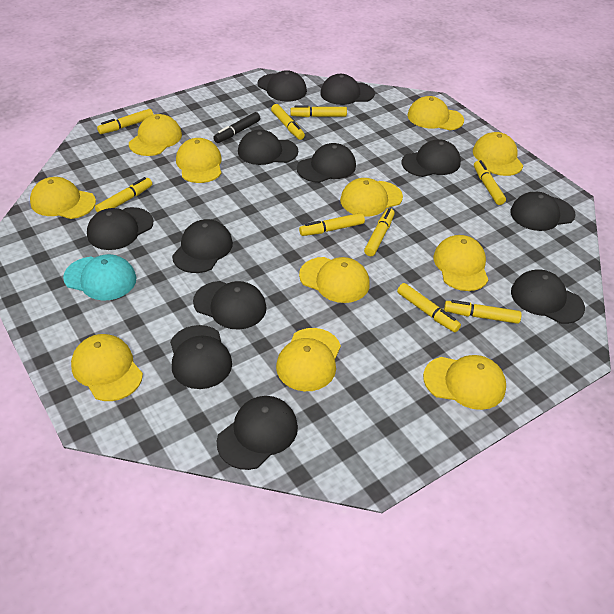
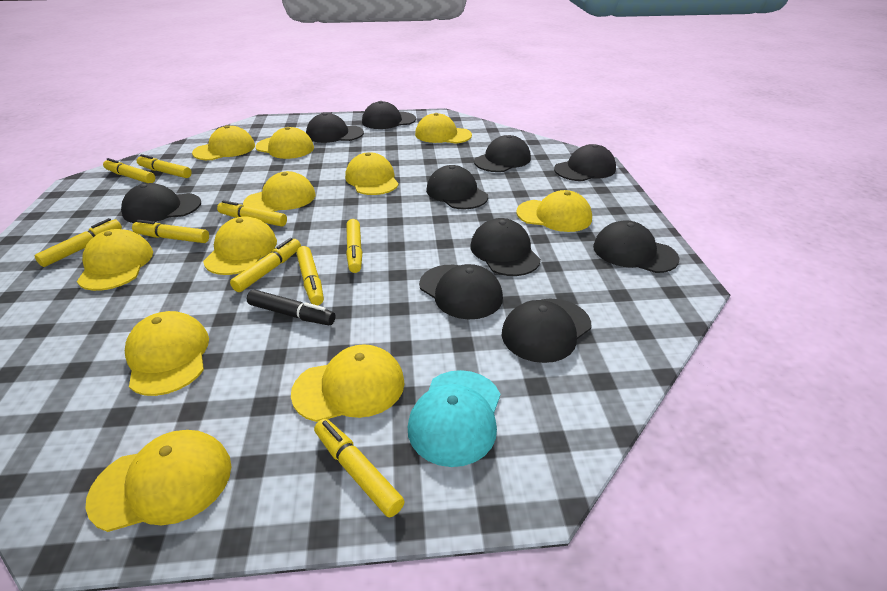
black cap: 12 -> 10

